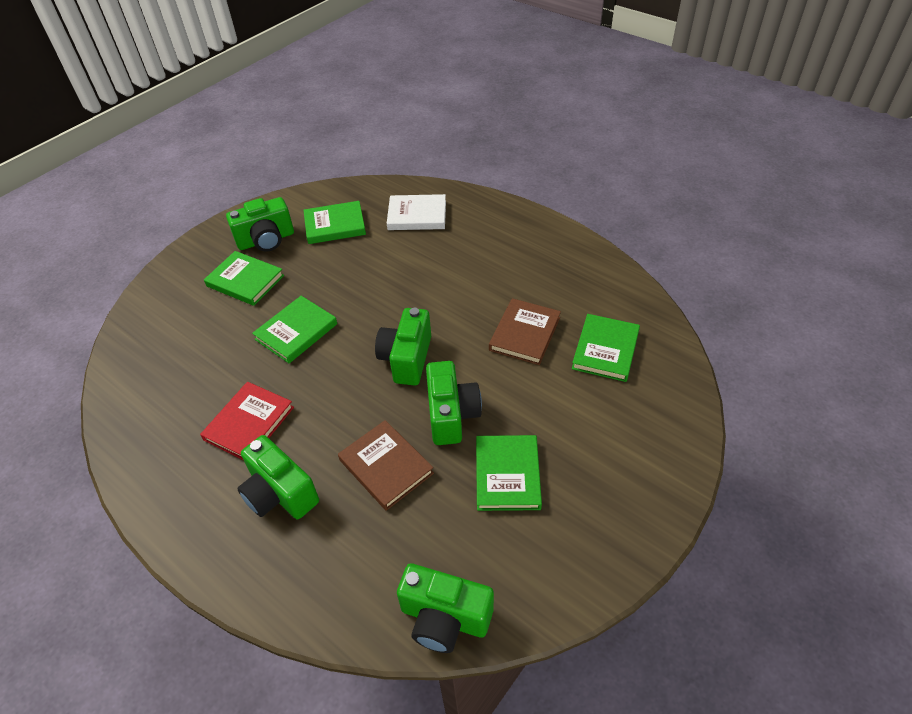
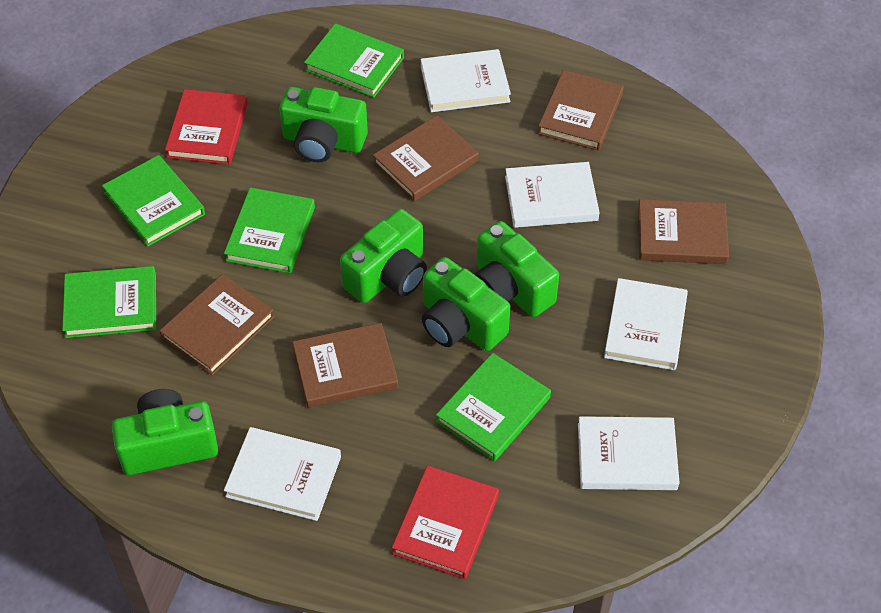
brown book: 2 -> 5
red book: 1 -> 2
white book: 1 -> 5

